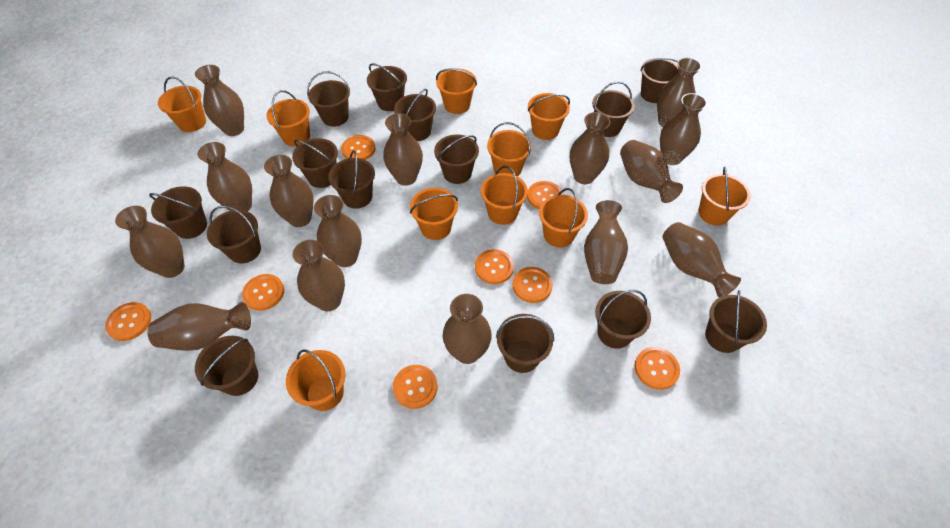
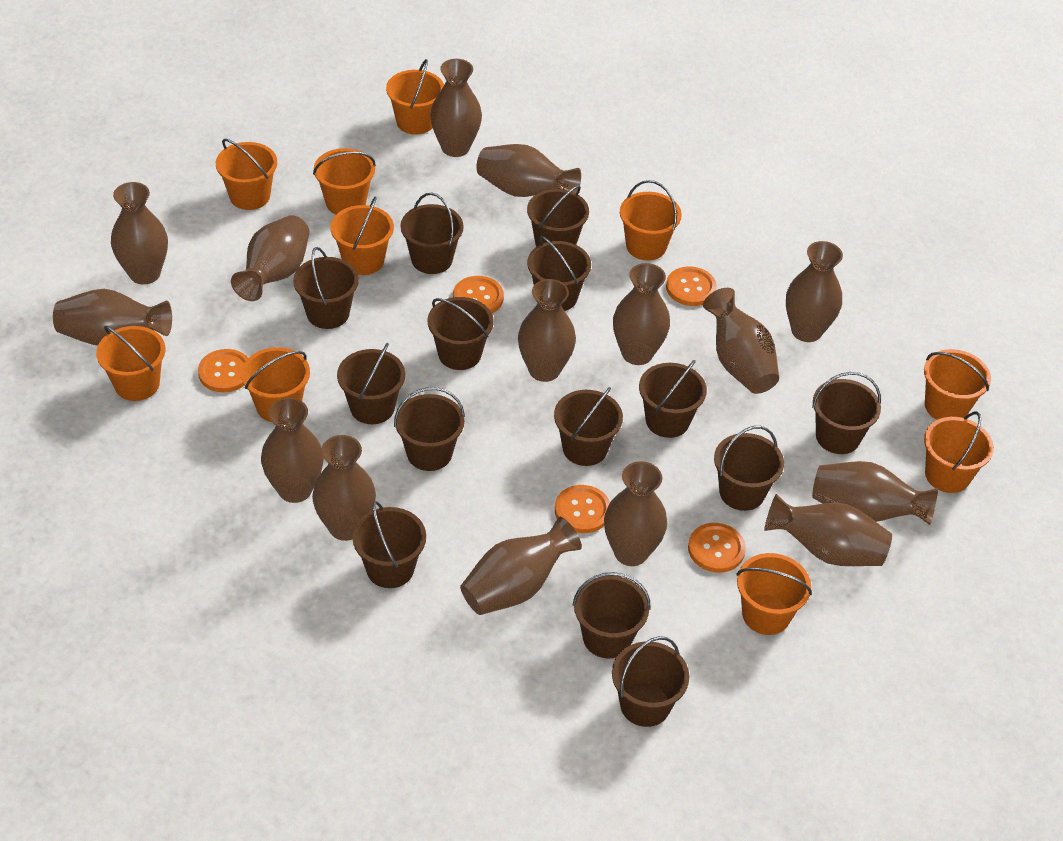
orange button: 8 -> 5

